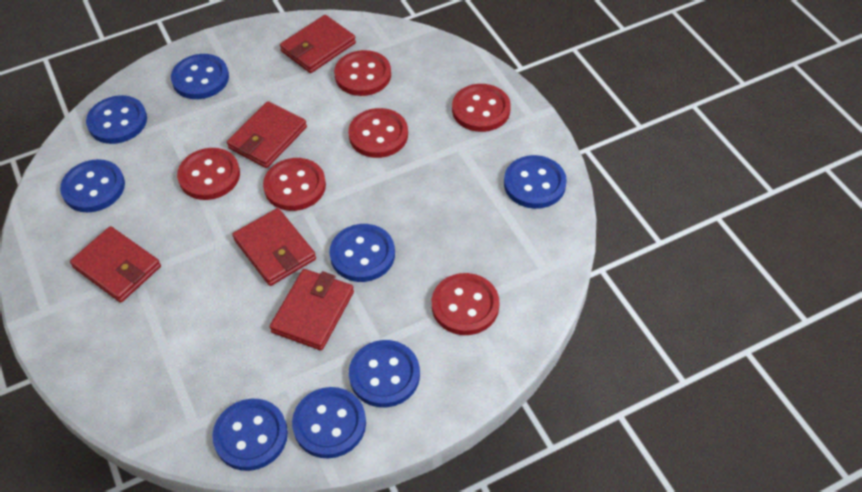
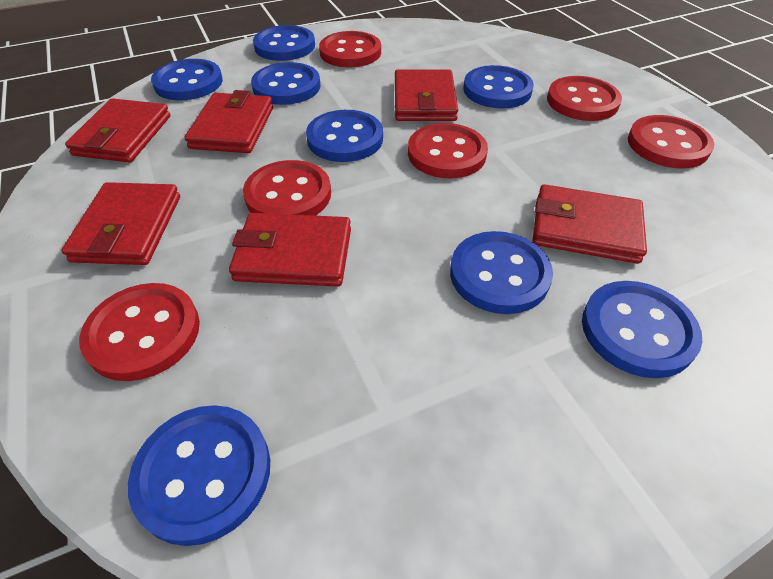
red wallet: 5 -> 6

